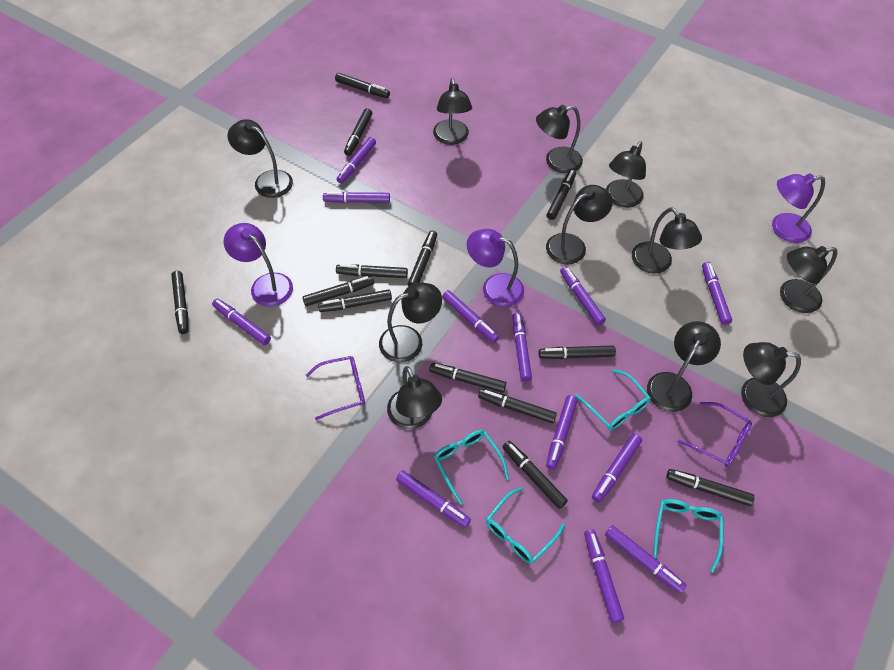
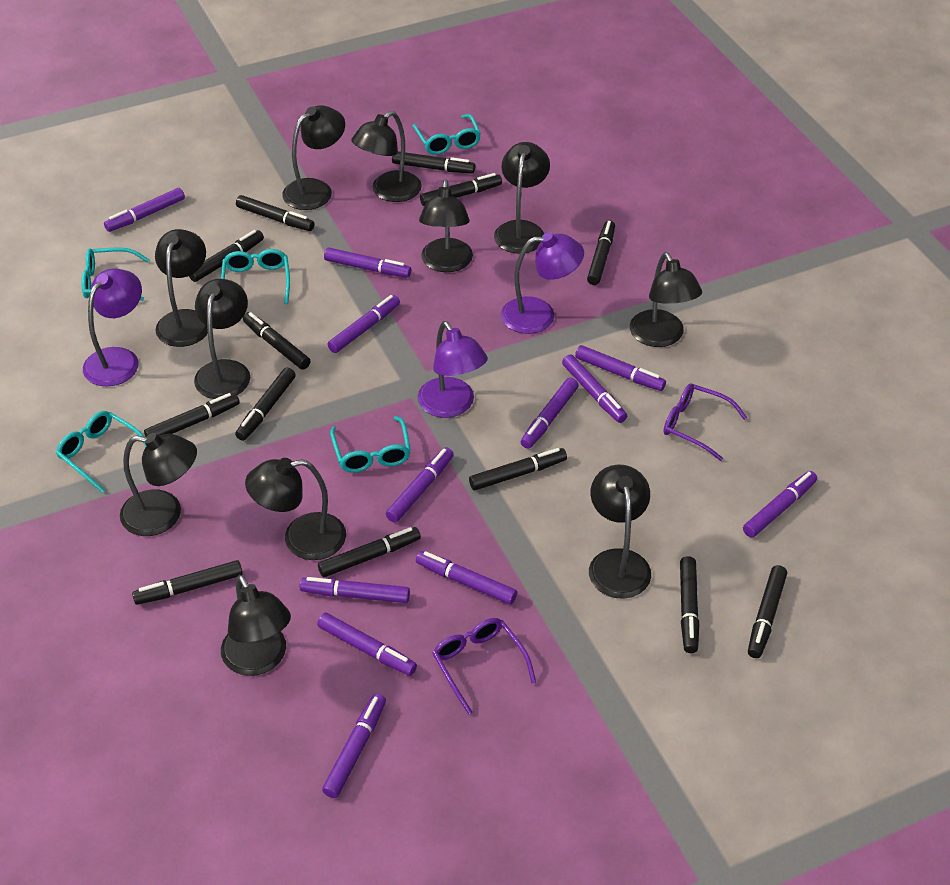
turquoise glasses: 4 -> 5

